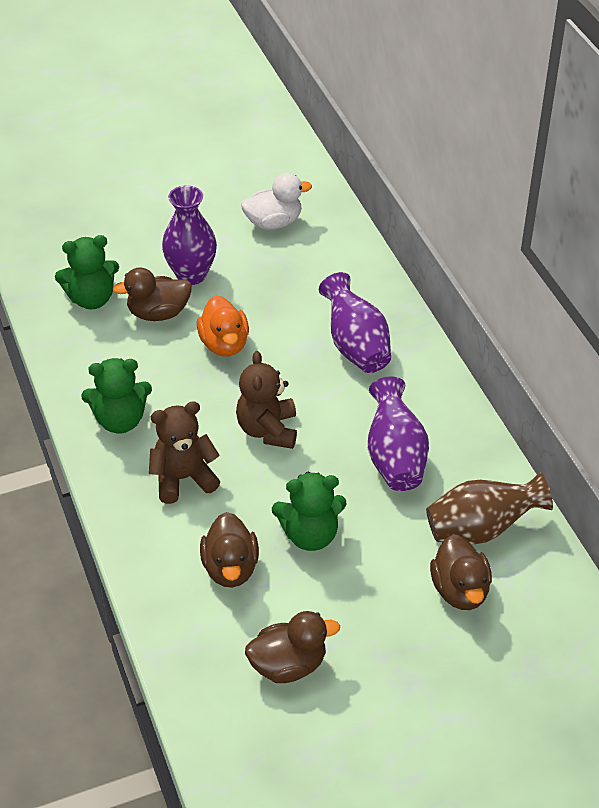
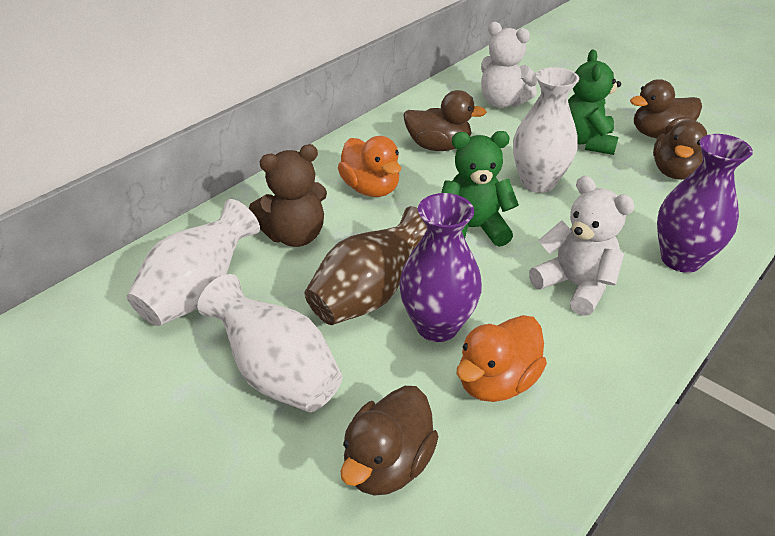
brown teddy bear: 2 -> 1
green teddy bear: 3 -> 2
orange duck: 1 -> 2
purple vase: 3 -> 2
white duck: 1 -> 0
white teddy bear: 0 -> 2
white vase: 0 -> 3

